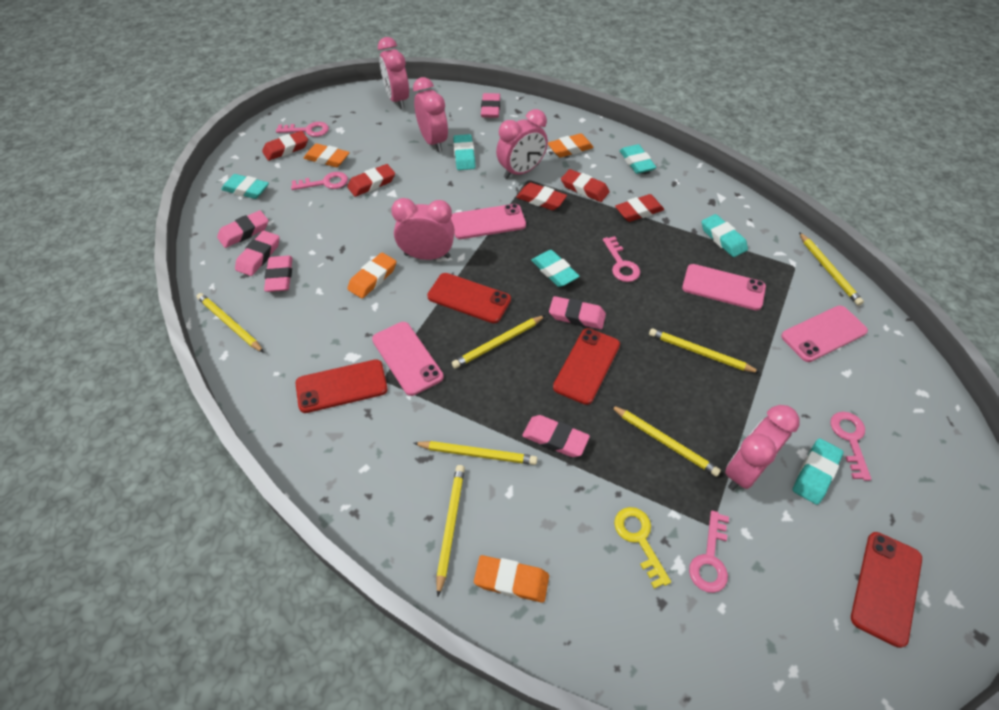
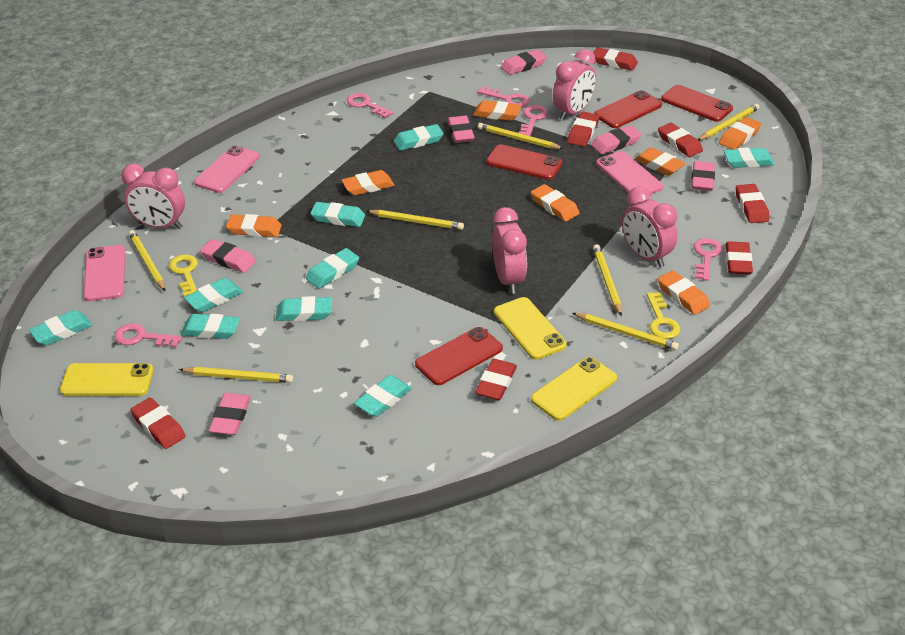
orange eraser: 4 -> 7
pink clock: 5 -> 4
pink phone: 4 -> 3
red eraser: 5 -> 7
turquoise eraser: 6 -> 9
yellow key: 1 -> 2
yellow phone: 0 -> 3

